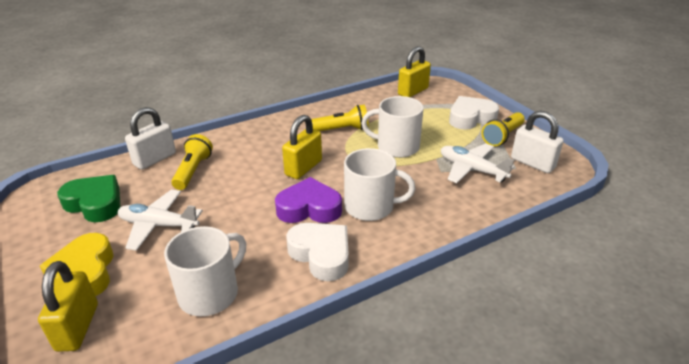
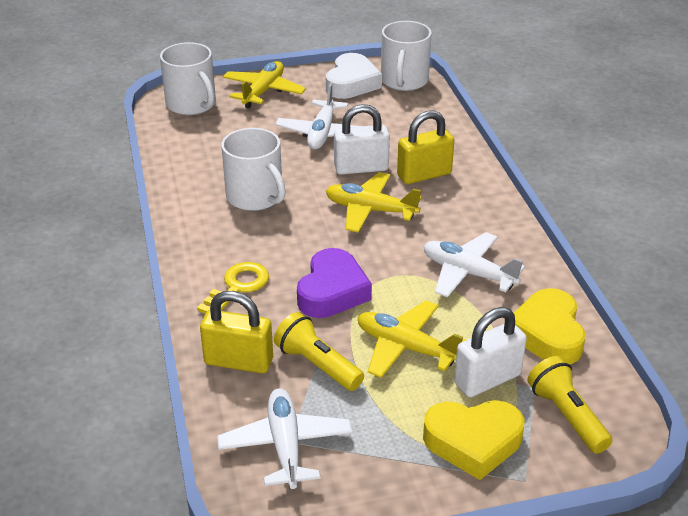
green heart: 1 -> 0
white heart: 2 -> 1
white plane: 2 -> 3
yellow flashlight: 3 -> 2
yellow heart: 1 -> 2
yellow key: 0 -> 1
yellow padlock: 3 -> 2
yellow plane: 0 -> 3

